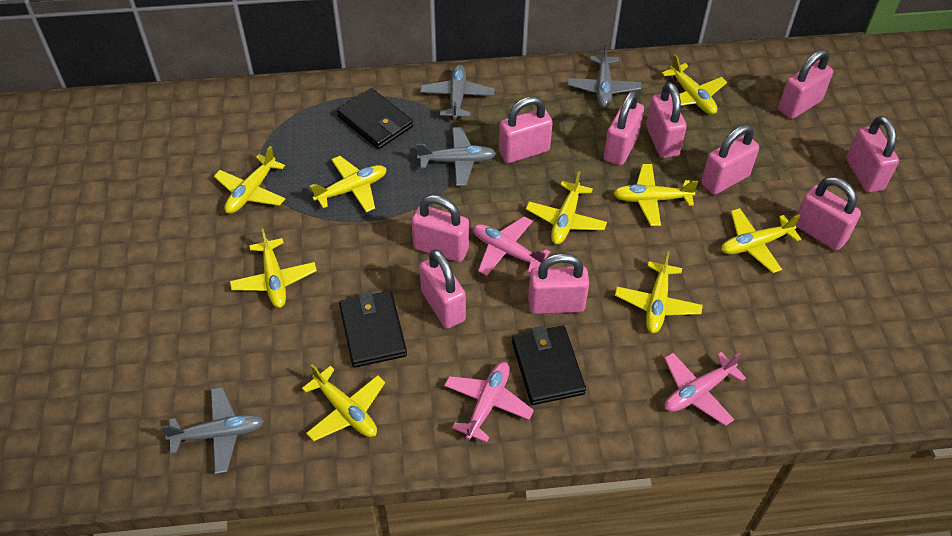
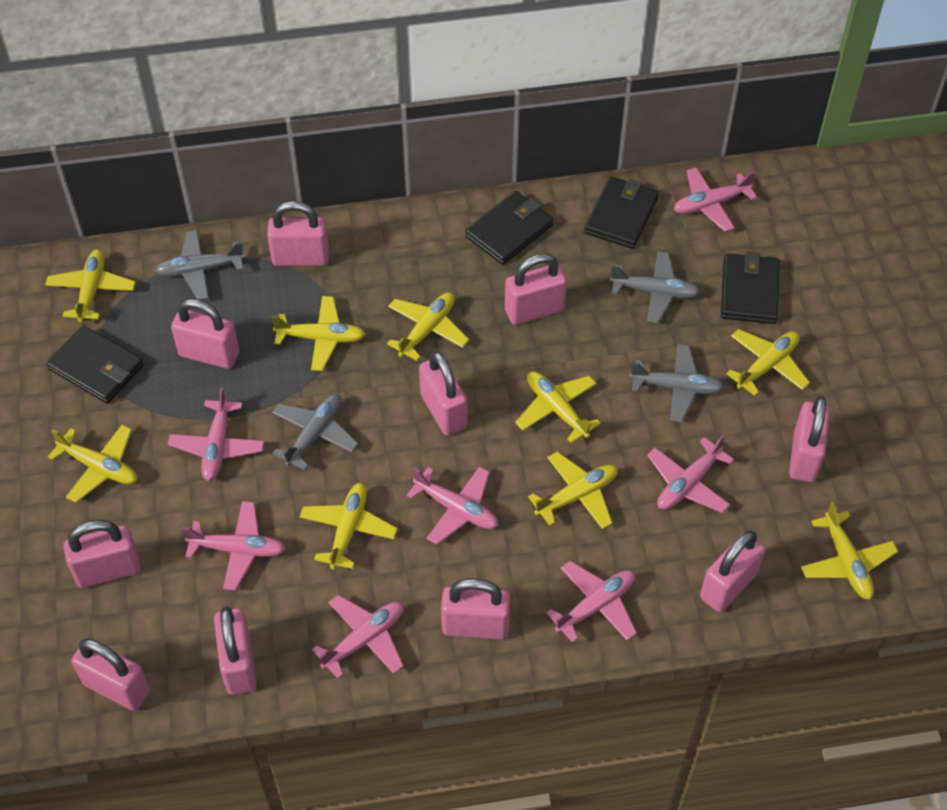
black wallet: 3 -> 4
pink plane: 3 -> 7

